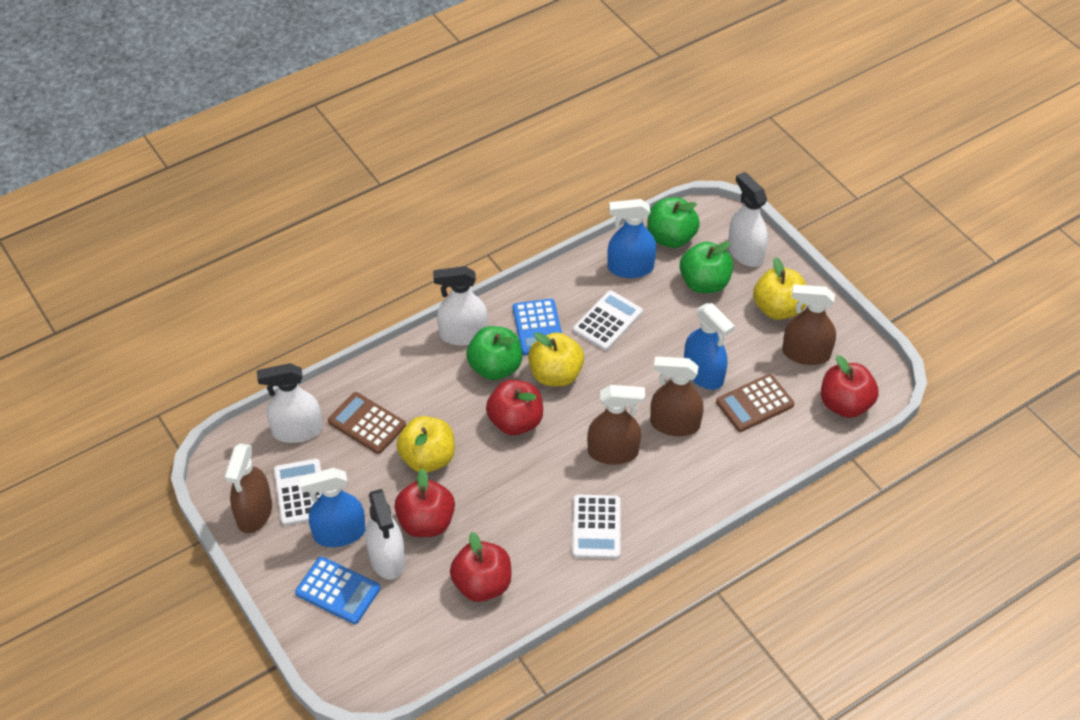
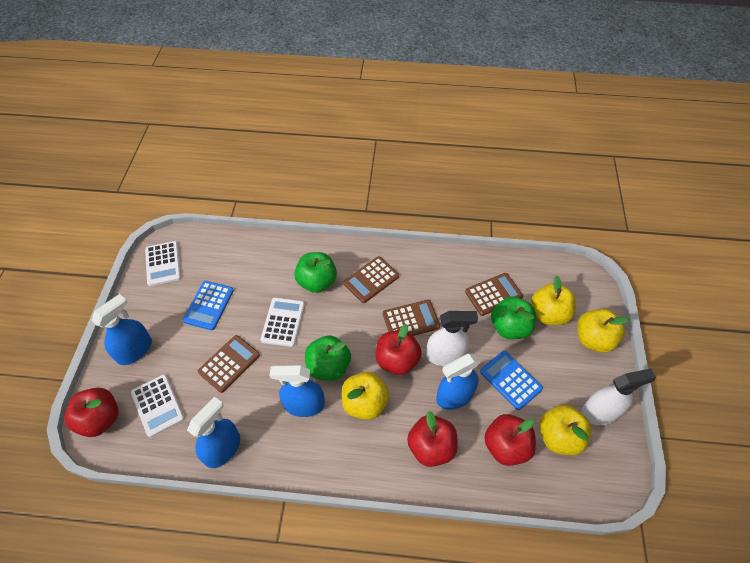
blue spray bottle: 3 -> 4
brown calculator: 2 -> 4
brown spray bottle: 4 -> 0
white spray bottle: 4 -> 2
yellow apple: 3 -> 4

